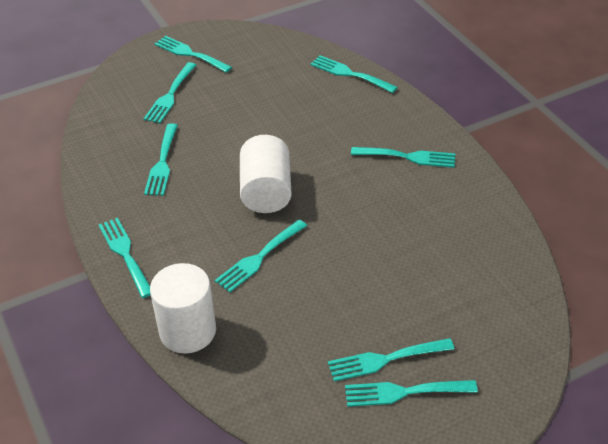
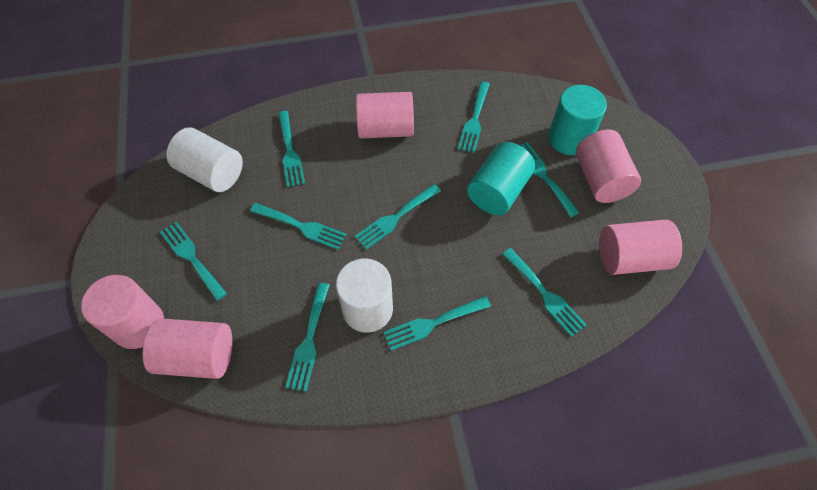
pink cylinder: 0 -> 5
turquoise cylinder: 0 -> 2

